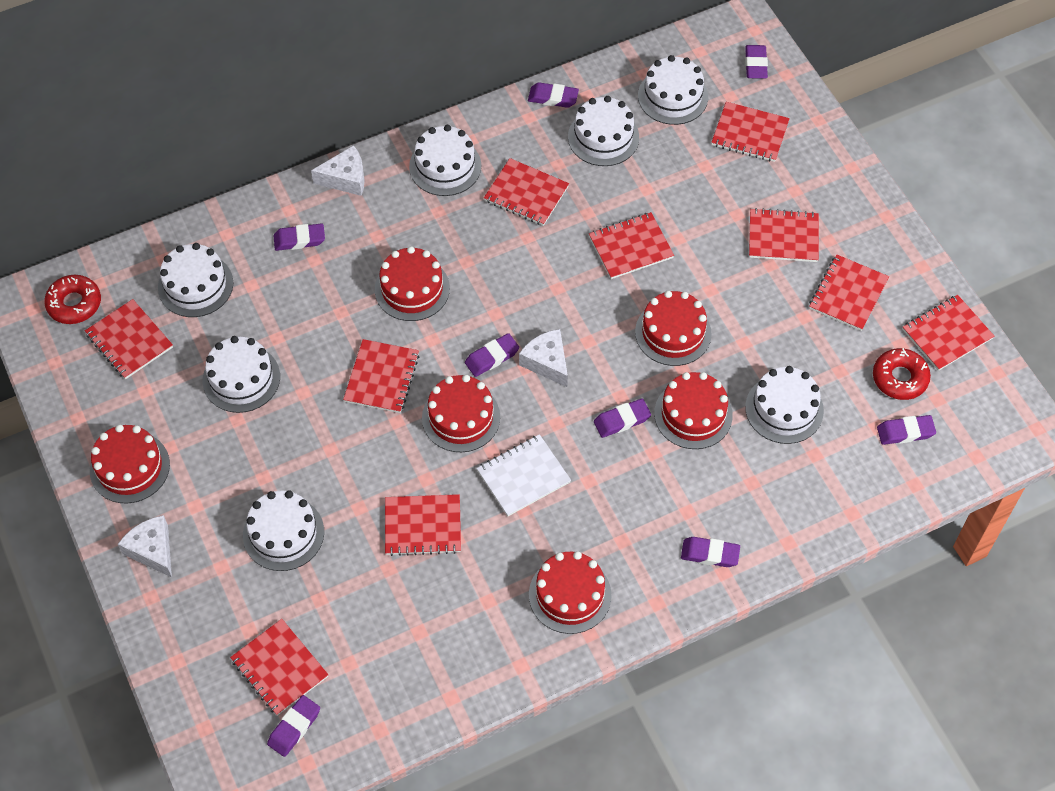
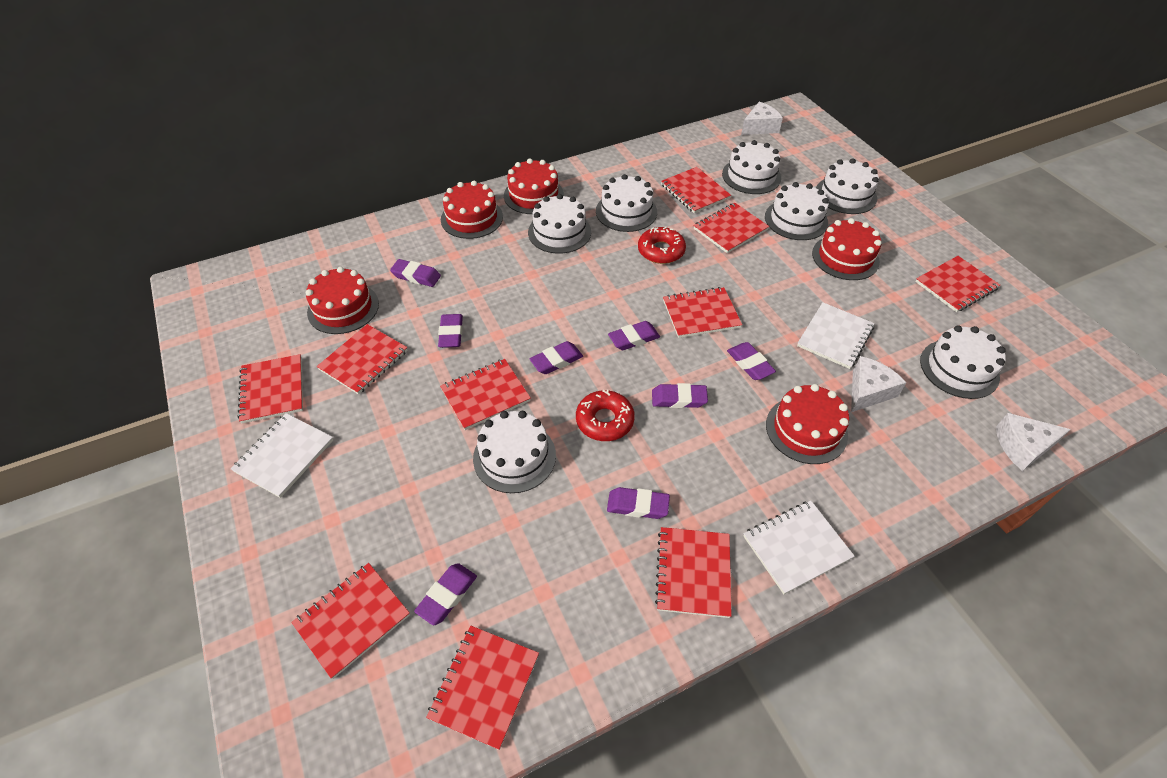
red cake: 6 -> 5
white notebook: 1 -> 3

